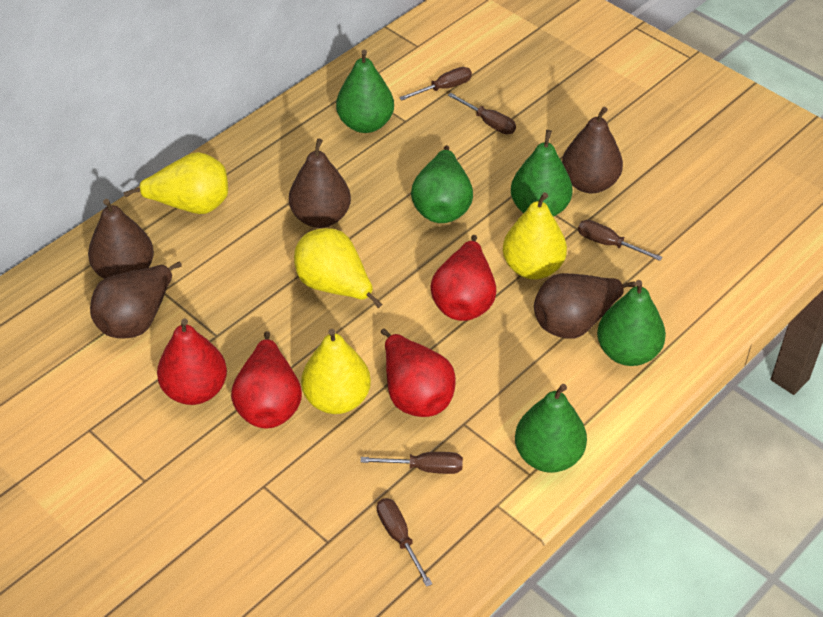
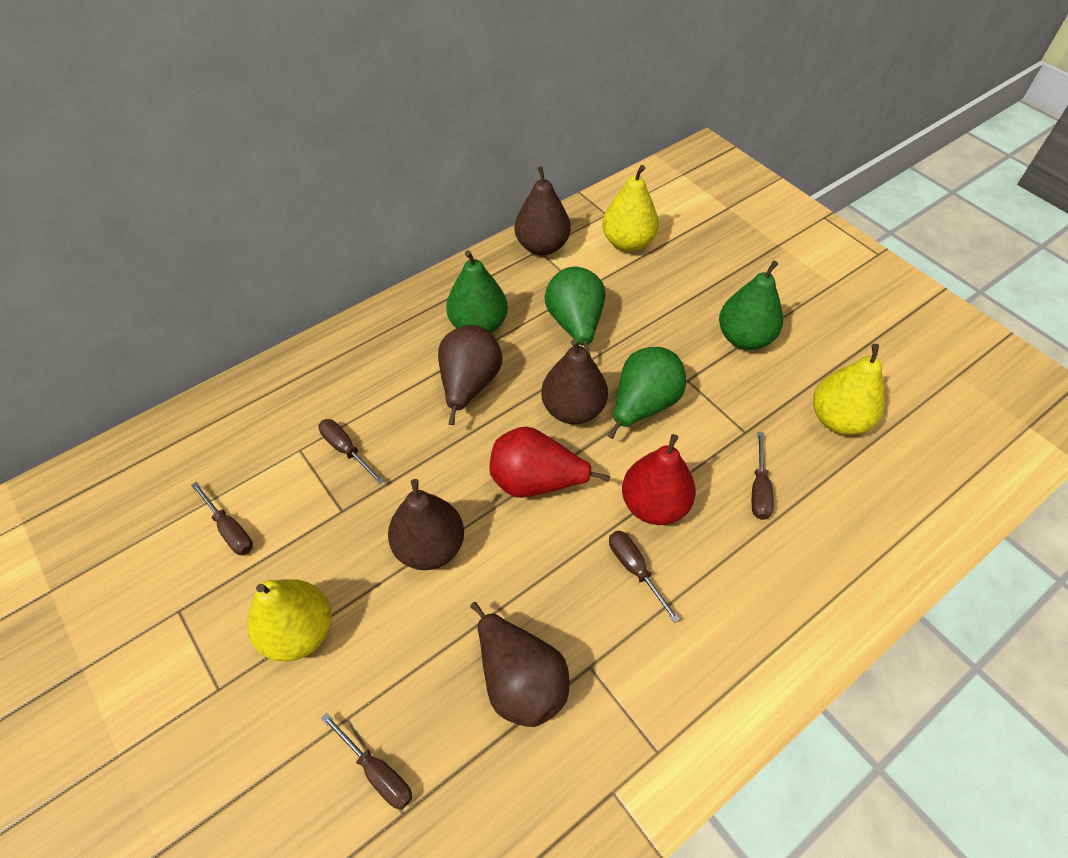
green pear: 5 -> 4
red pear: 4 -> 2
yellow pear: 4 -> 3

